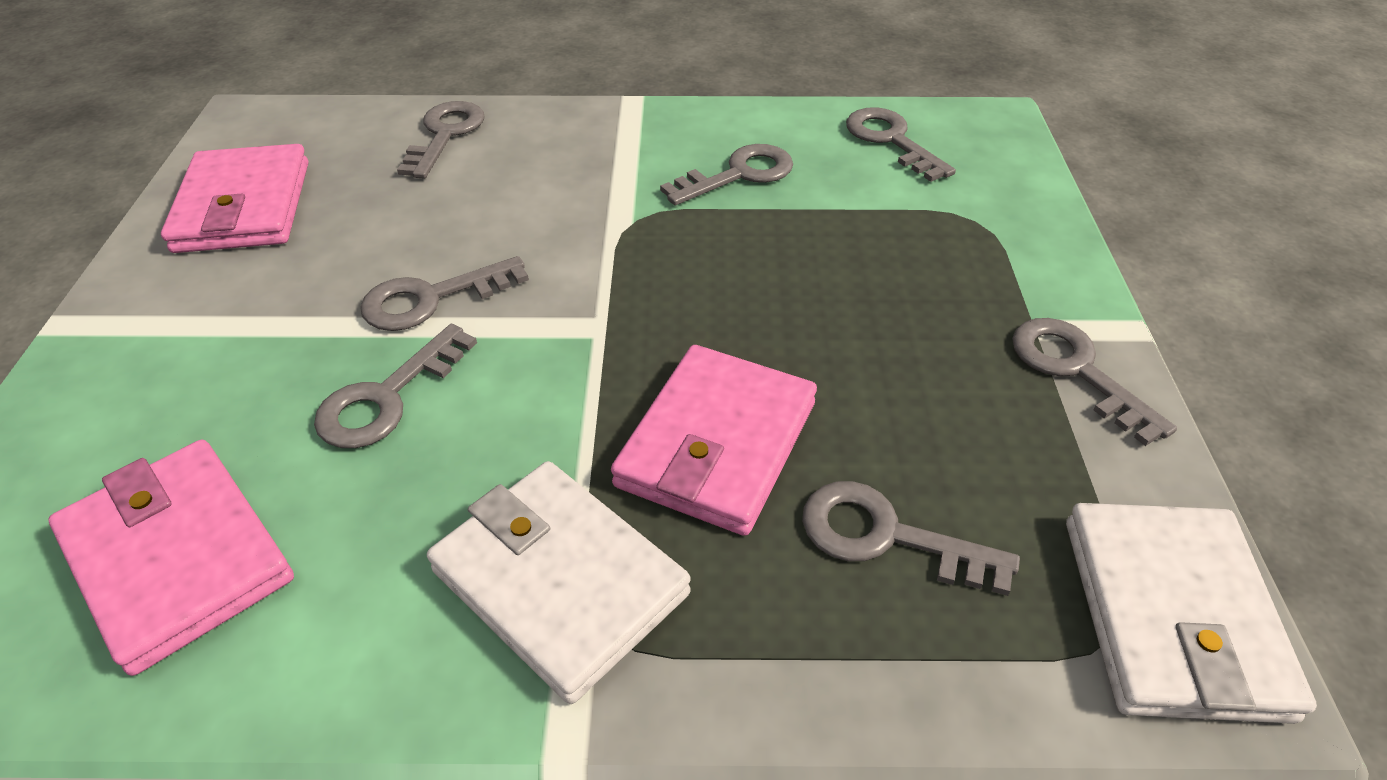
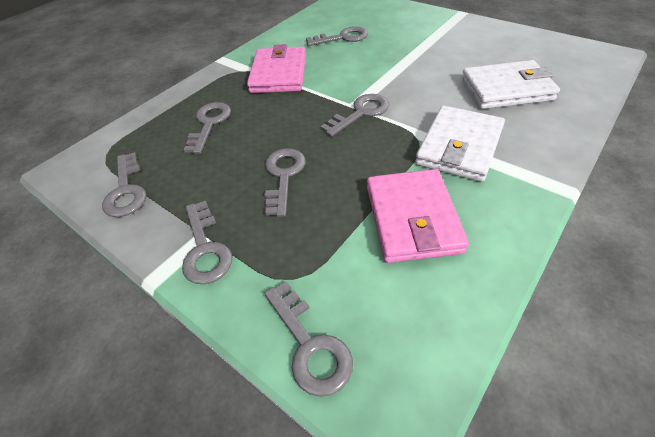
pink wallet: 3 -> 2

